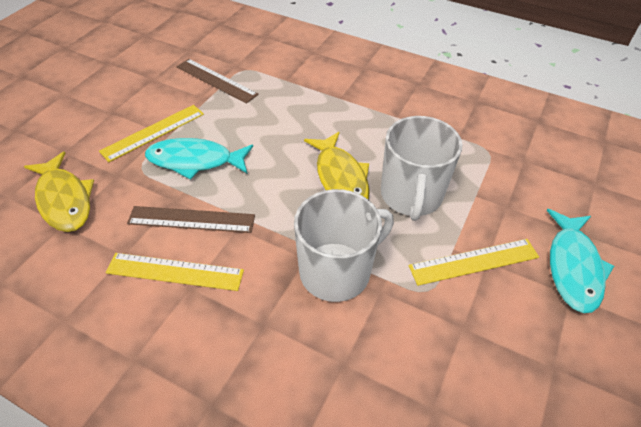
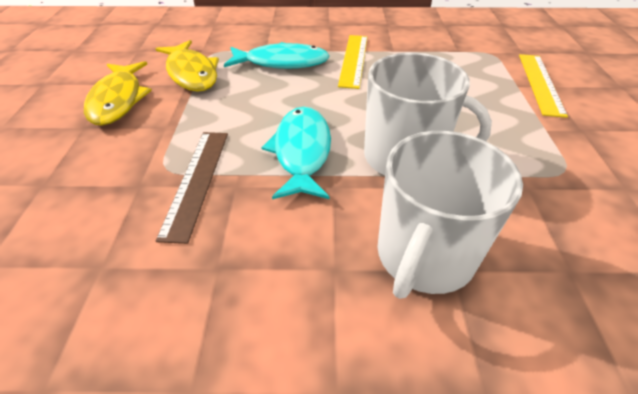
brown ruler: 2 -> 1
yellow ruler: 3 -> 2

